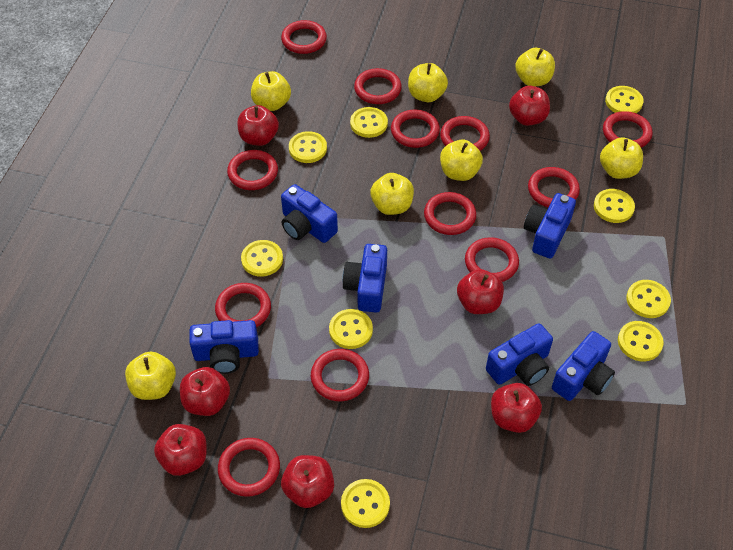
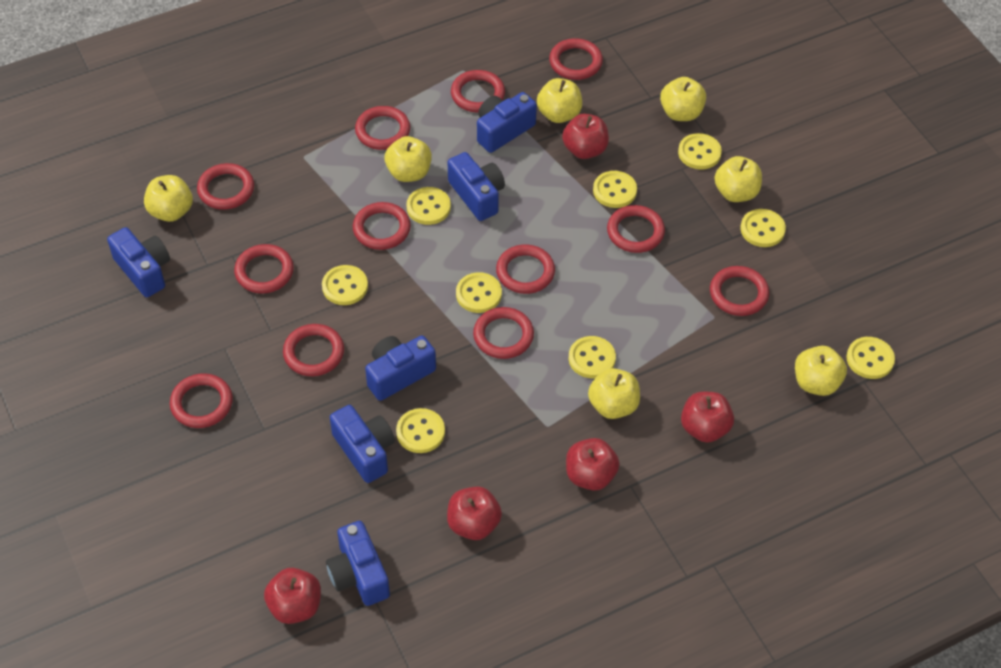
red apple: 7 -> 5

